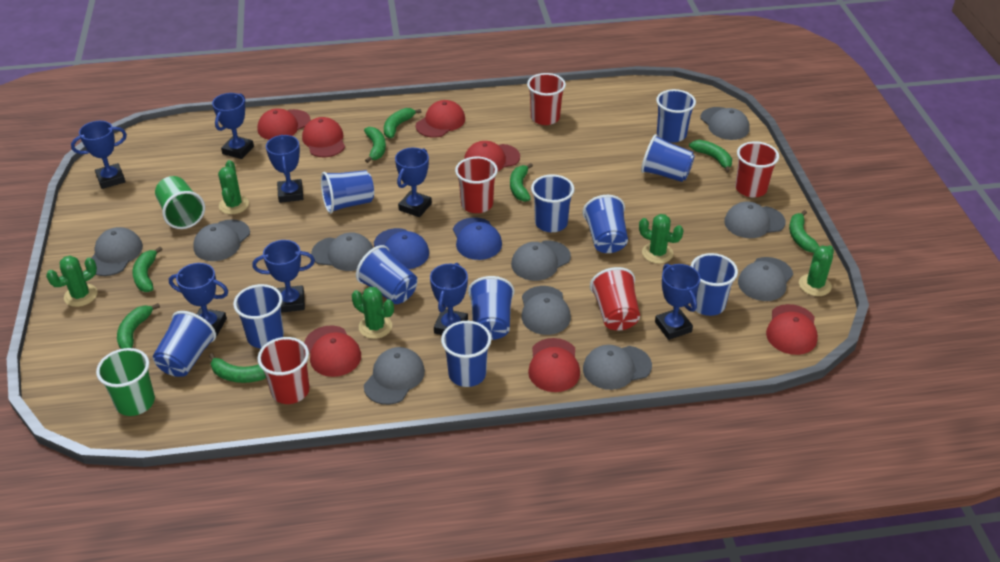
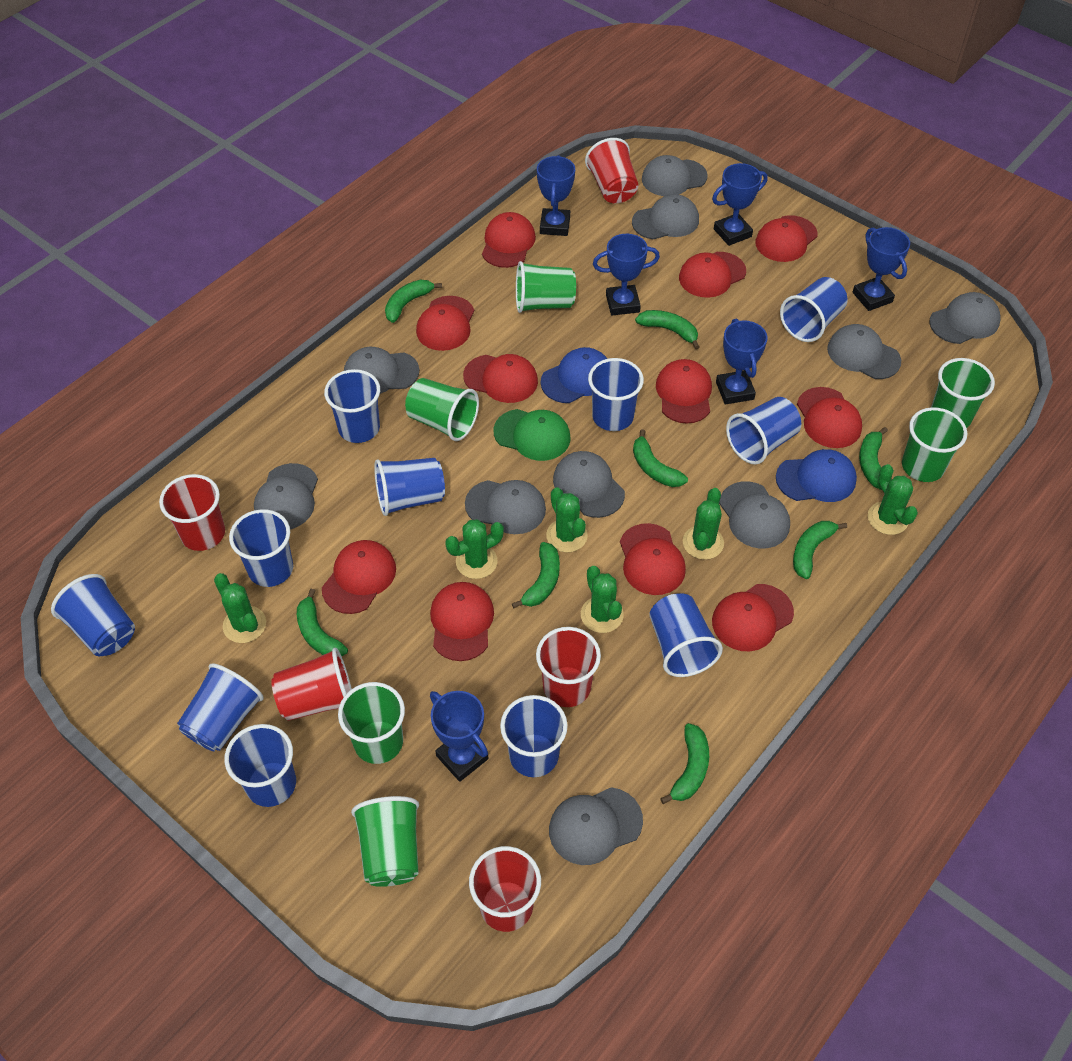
blue trophy: 8 -> 6
green cactus: 5 -> 6
green cap: 0 -> 1
green cup: 2 -> 6
red cap: 7 -> 11

